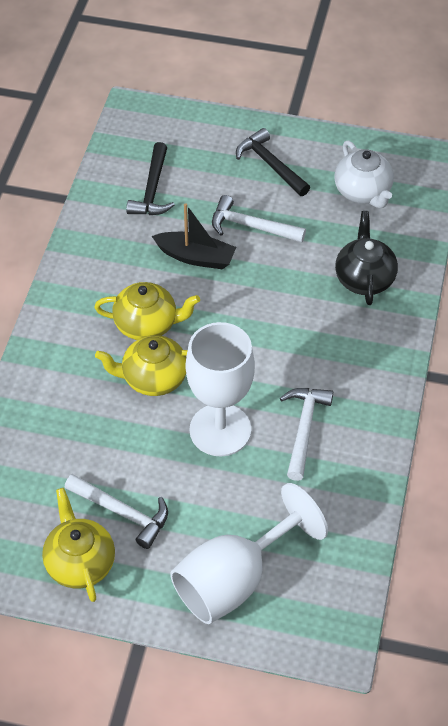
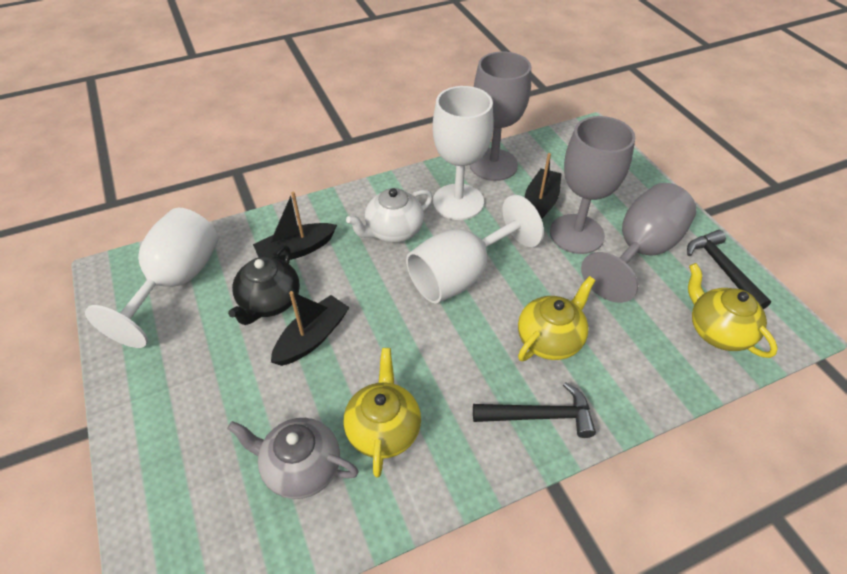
black boat: 1 -> 3
grey goblet: 0 -> 3
grey teapot: 0 -> 1
white goblet: 2 -> 3
white hammer: 3 -> 0

